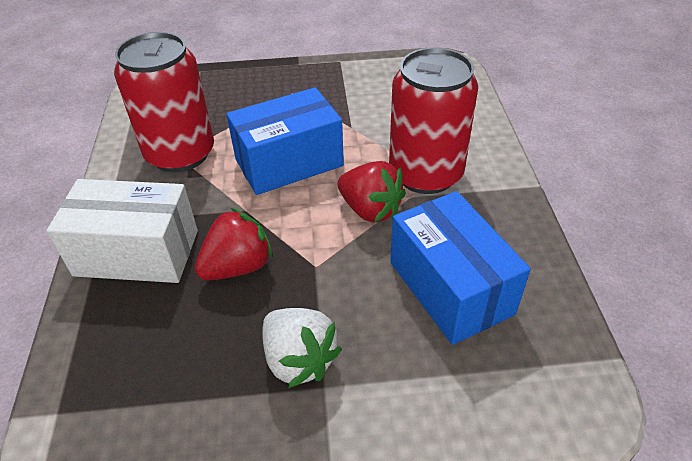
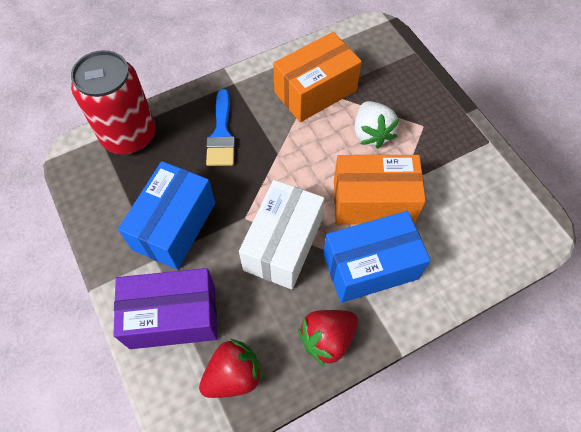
blue brush: 0 -> 1
orange box: 0 -> 2
purple box: 0 -> 1
red can: 2 -> 1

